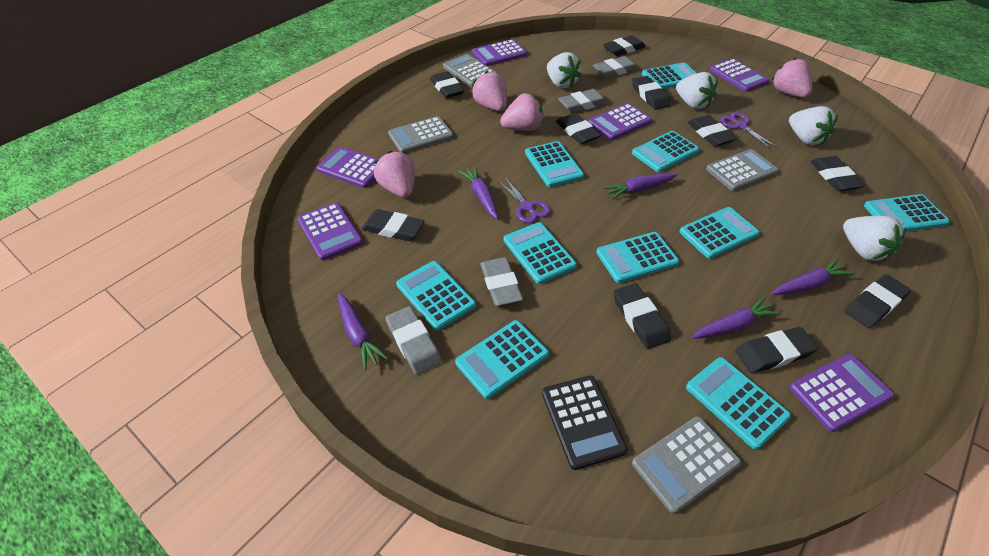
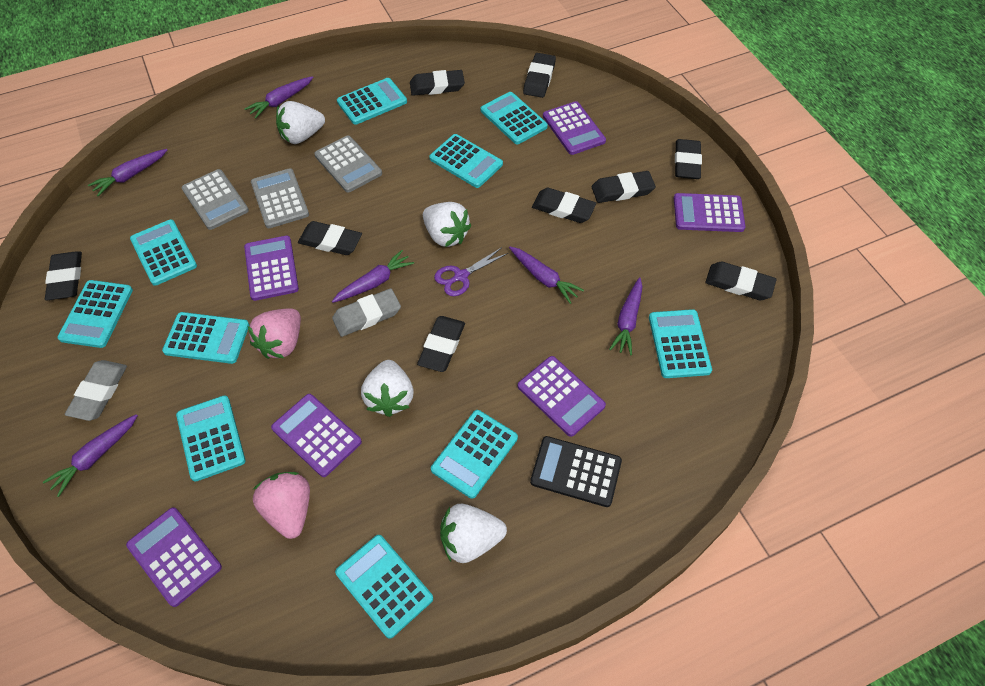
black eraser: 10 -> 9
grey calculator: 4 -> 3
grey eraser: 4 -> 2
pink strawberry: 4 -> 2
purple carrot: 5 -> 6
purple scissors: 2 -> 1

